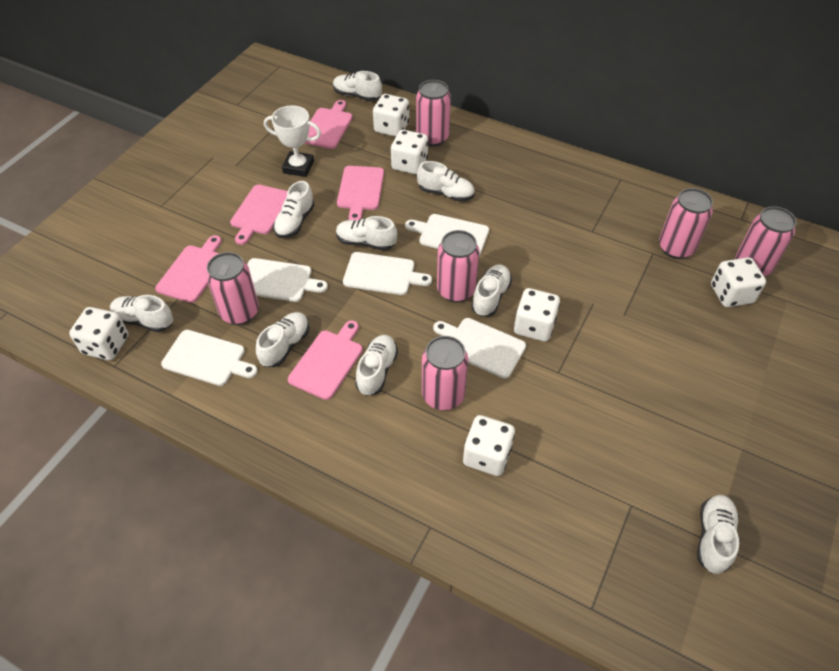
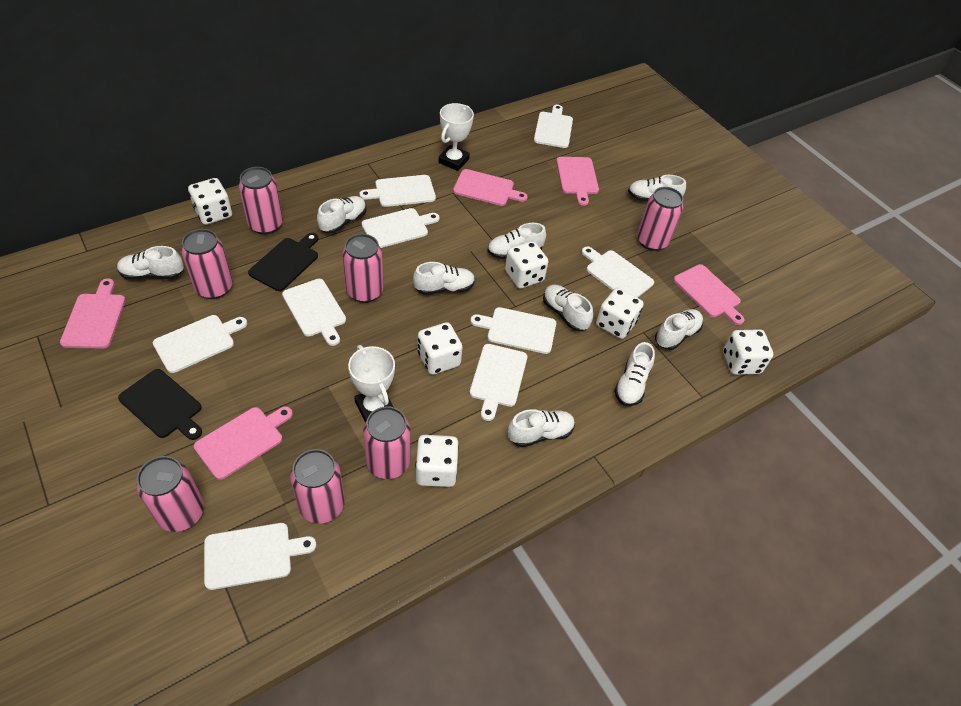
black cutting board: 0 -> 2
pink can: 6 -> 7
white cutting board: 5 -> 9
white trophy: 1 -> 2

